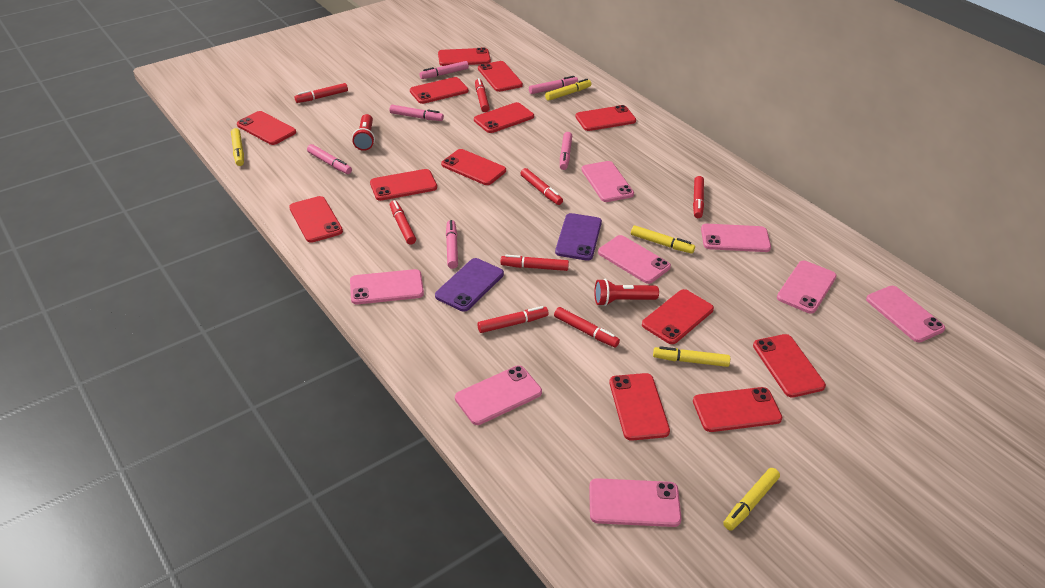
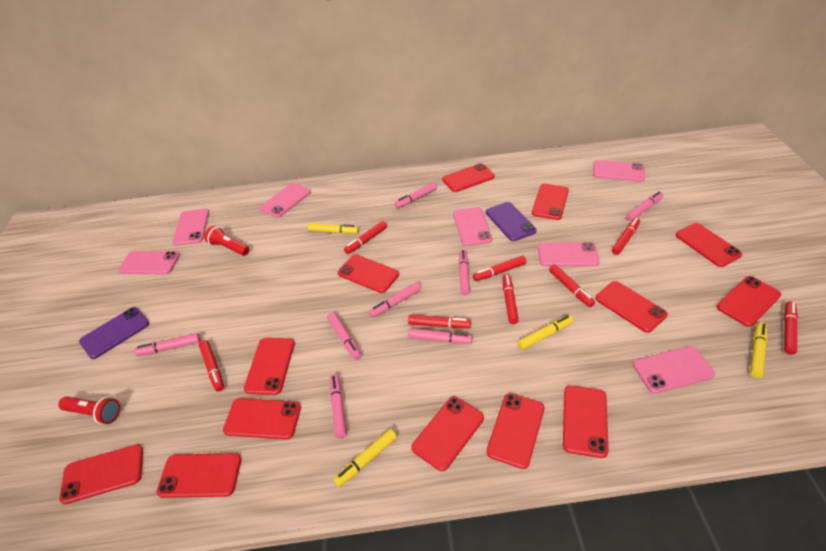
pink marker: 6 -> 8
pink phone: 8 -> 7
yellow marker: 5 -> 4

